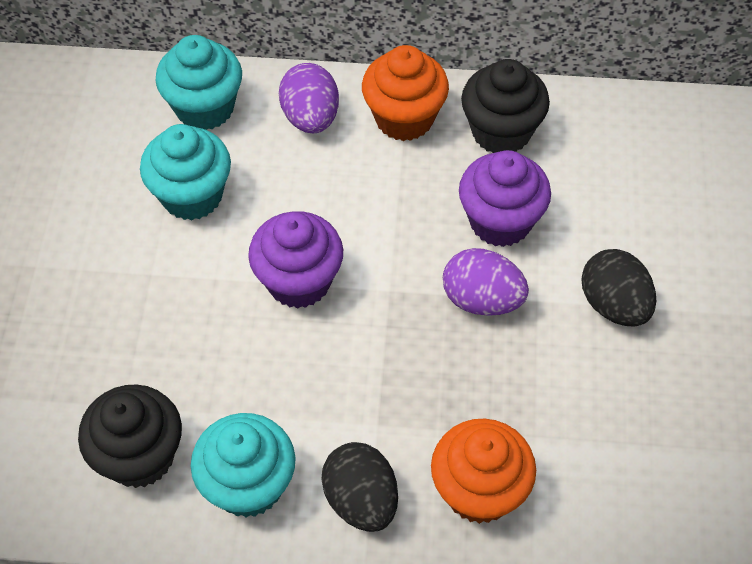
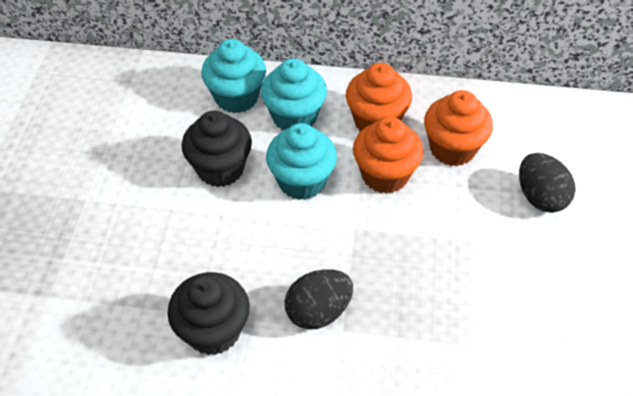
orange cupcake: 2 -> 3
purple cupcake: 2 -> 0
purple egg: 2 -> 0

